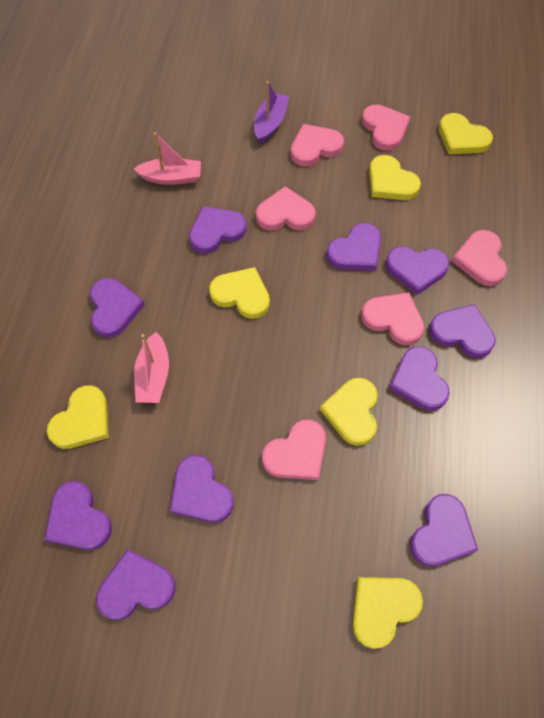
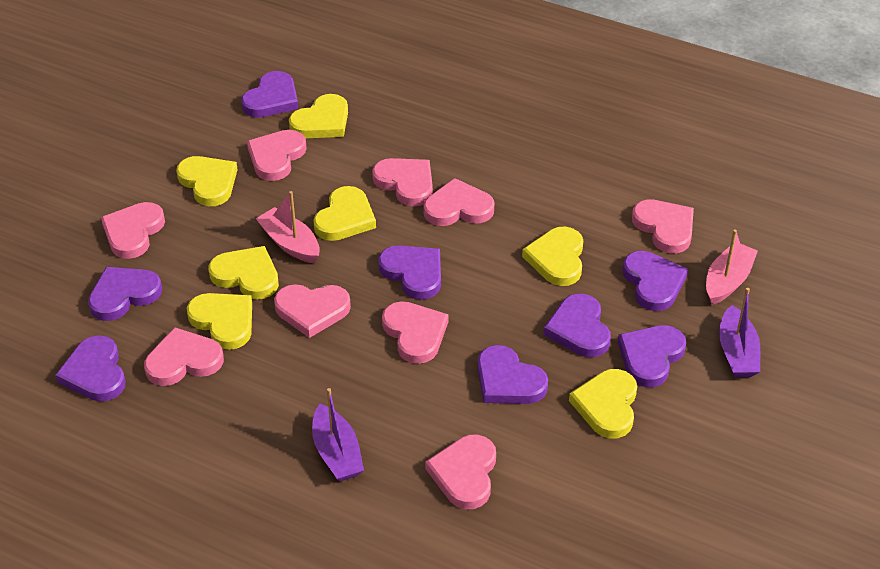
pink heart: 6 -> 9
purple boat: 1 -> 2
purple heart: 10 -> 8
yellow heart: 6 -> 7

